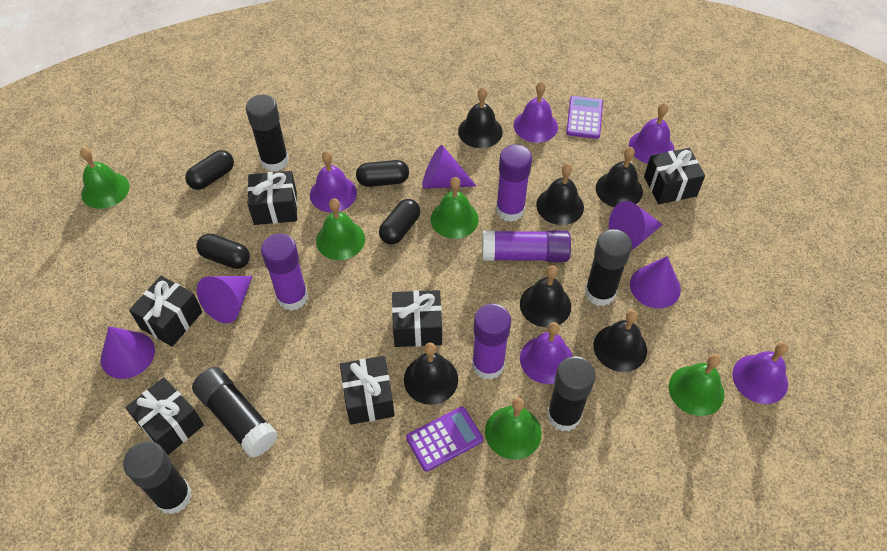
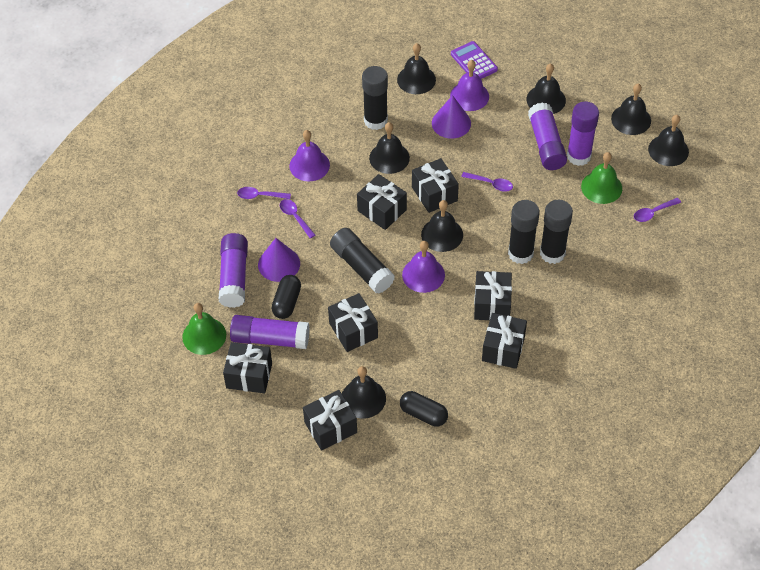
black bell: 6 -> 7
black capsule: 4 -> 2
black gift: 6 -> 7
black glue stick: 5 -> 4
green bell: 5 -> 2
purple bell: 5 -> 3
purple calculator: 2 -> 1
purple cone: 5 -> 2
purple spoon: 0 -> 4

